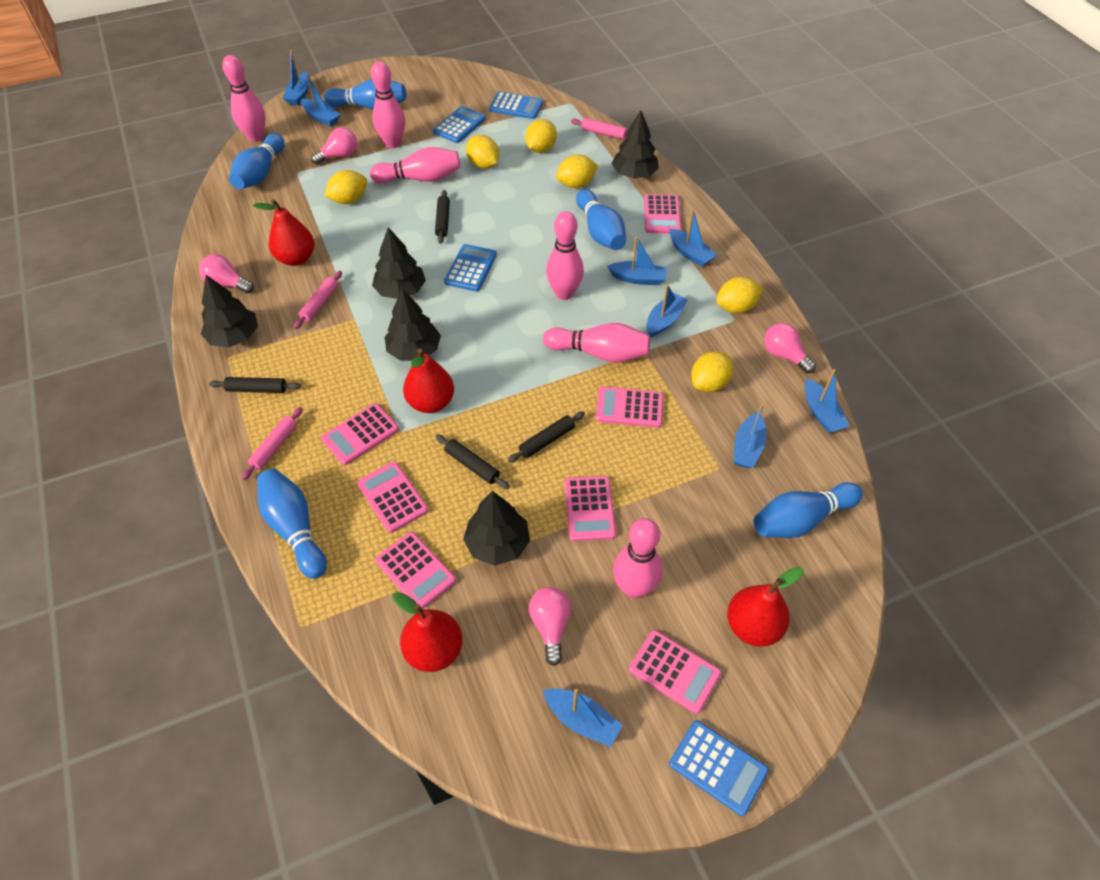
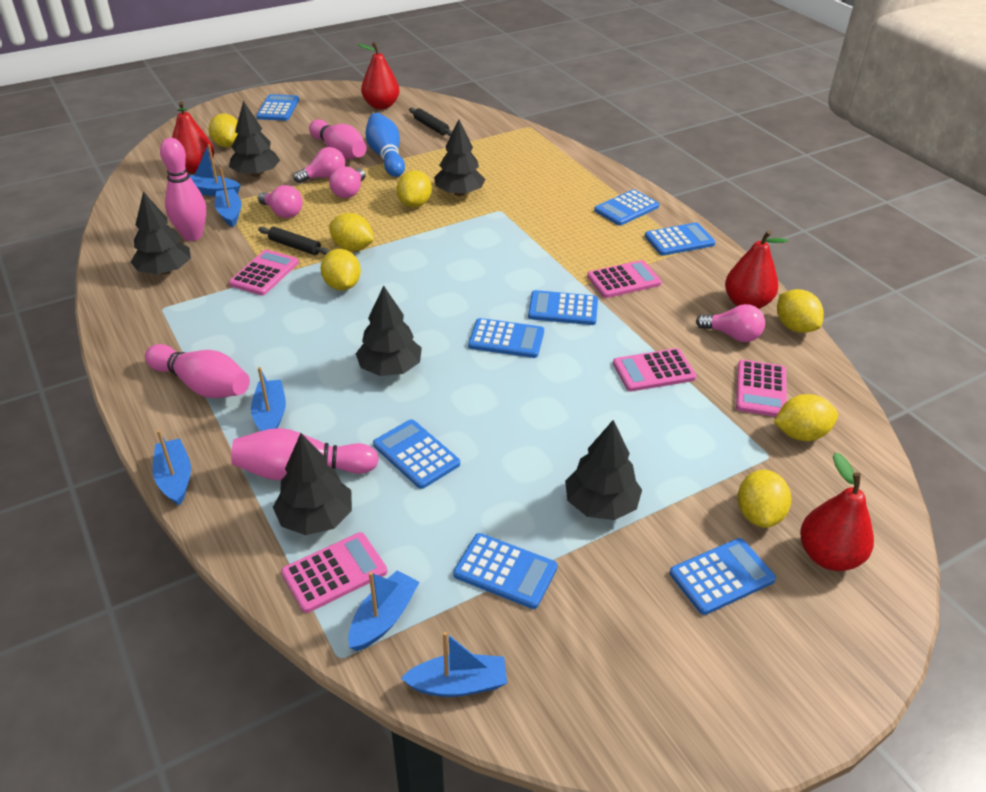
black rolling pin: 4 -> 2
black tree: 5 -> 6
blue boat: 8 -> 6
blue bowling pin: 5 -> 1
blue calculator: 4 -> 8
pink bowling pin: 6 -> 4
pink calculator: 7 -> 5
pink rolling pin: 3 -> 0
yellow lemon: 6 -> 7

